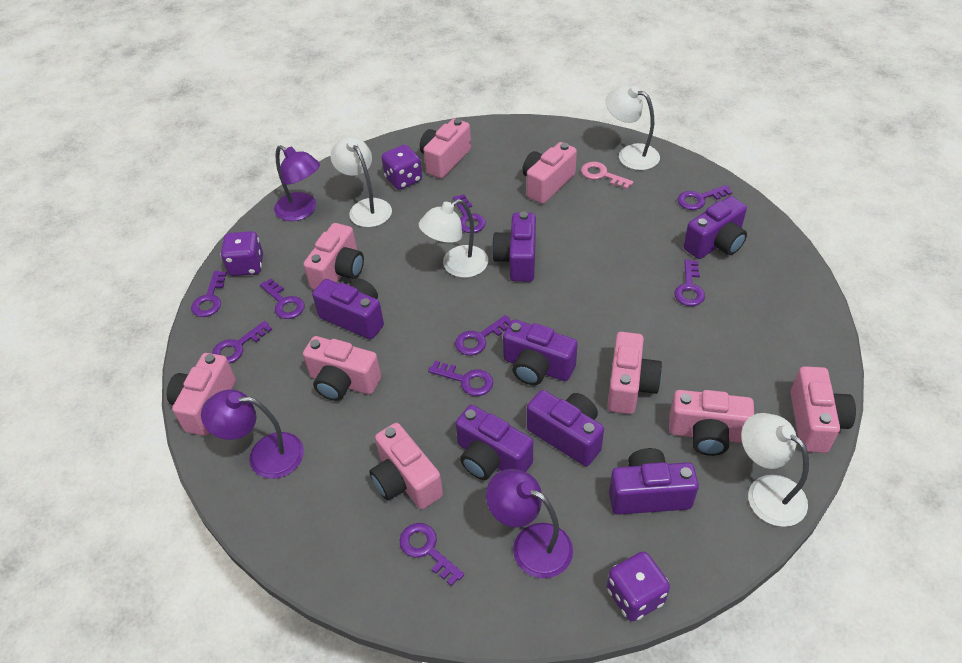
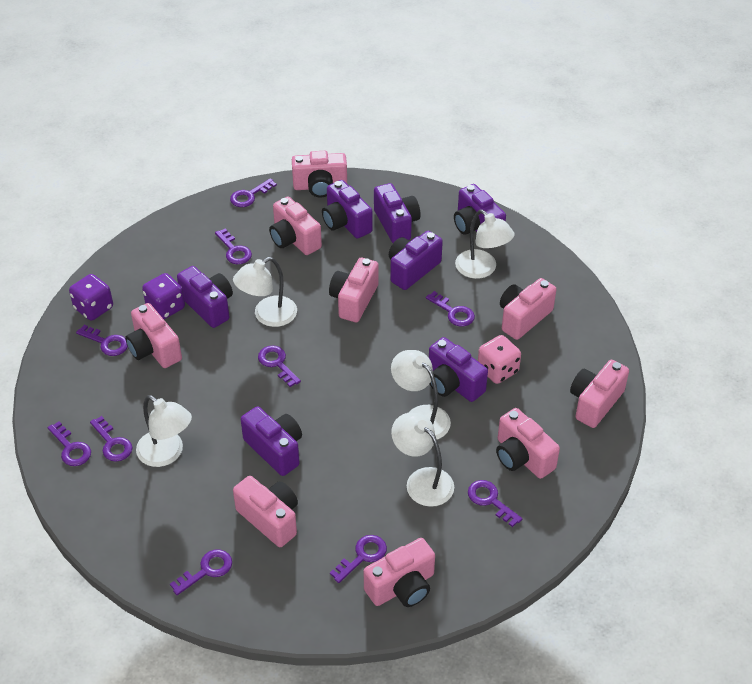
pink dice: 0 -> 1
pink key: 1 -> 0
purple dice: 3 -> 2
purple key: 9 -> 10
purple lamp: 3 -> 0
white lamp: 4 -> 5

